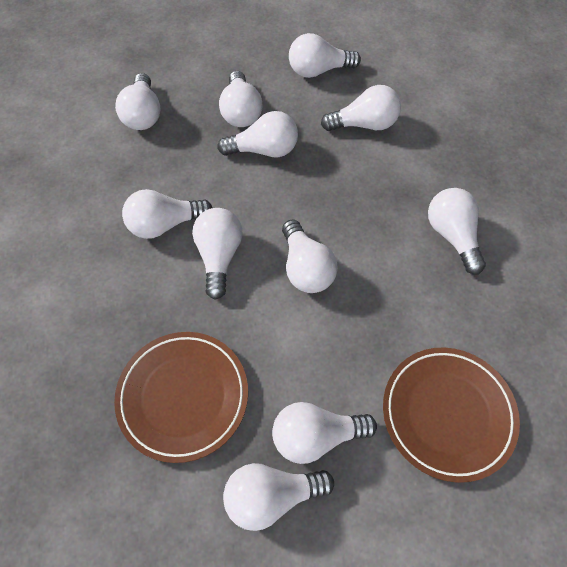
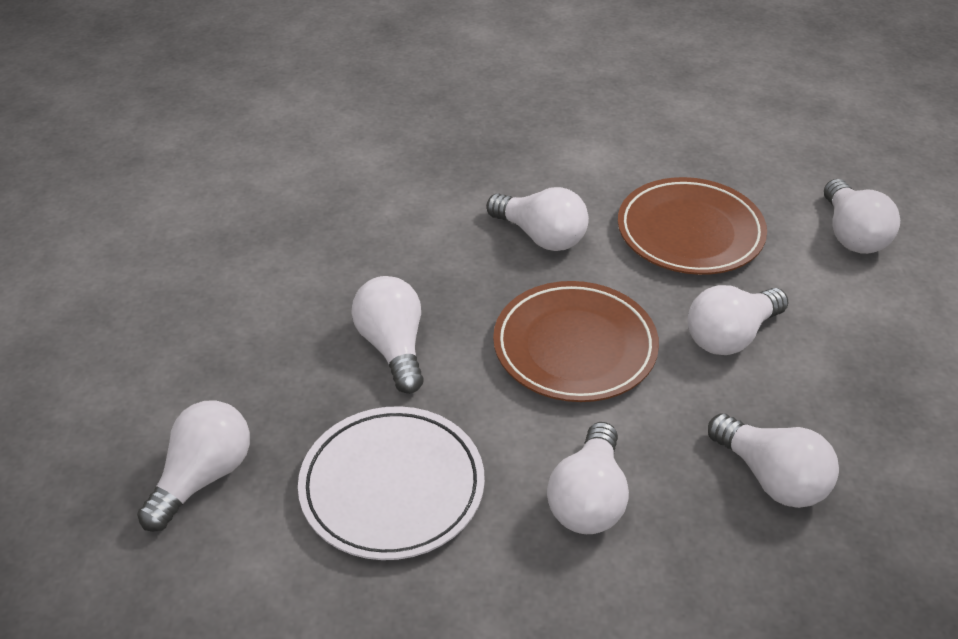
white light bulb: 11 -> 7
white plate: 0 -> 1

